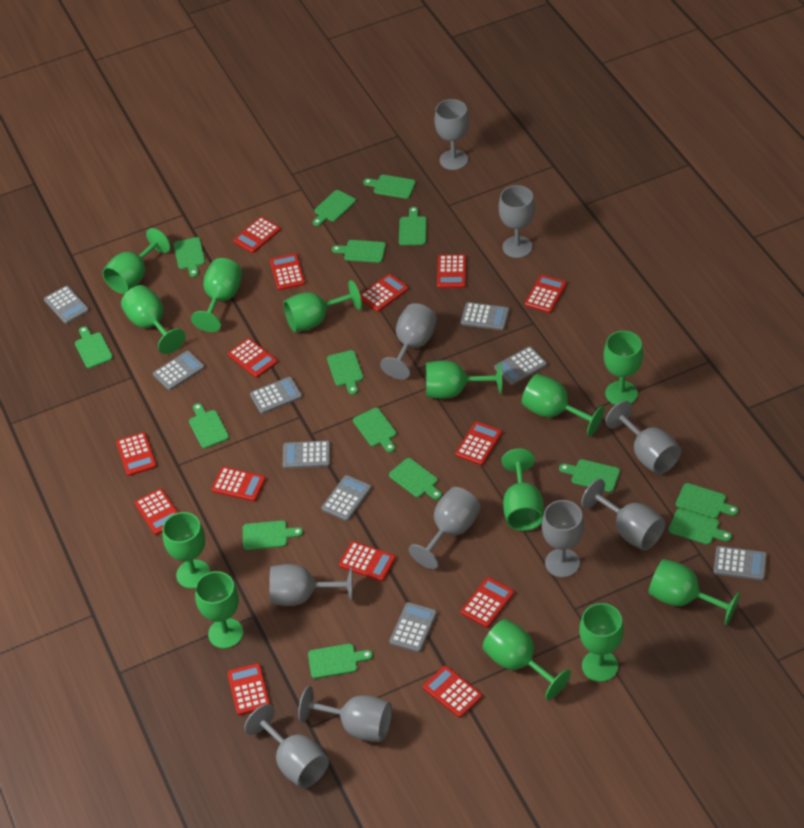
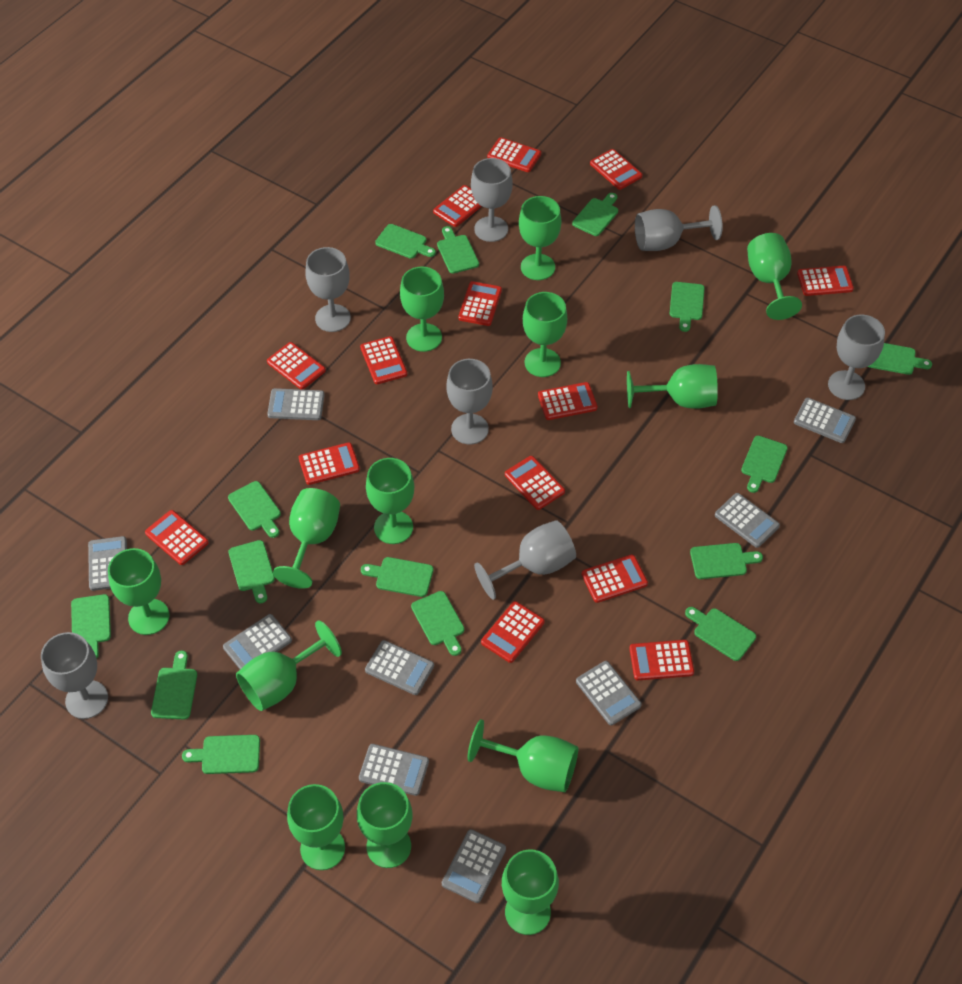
grey goblet: 10 -> 7

